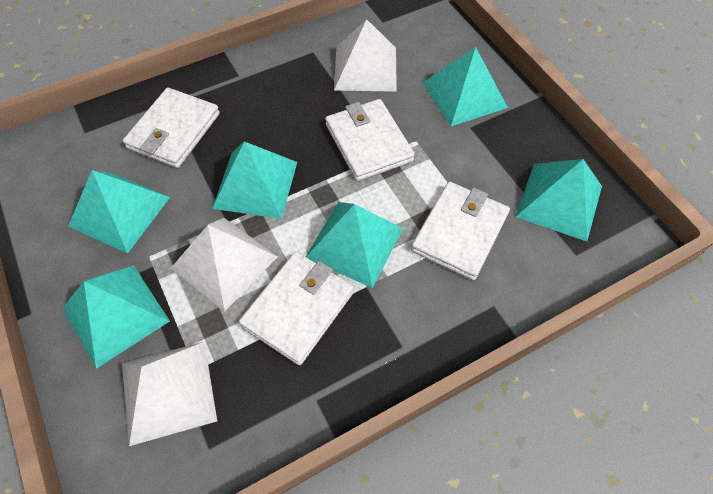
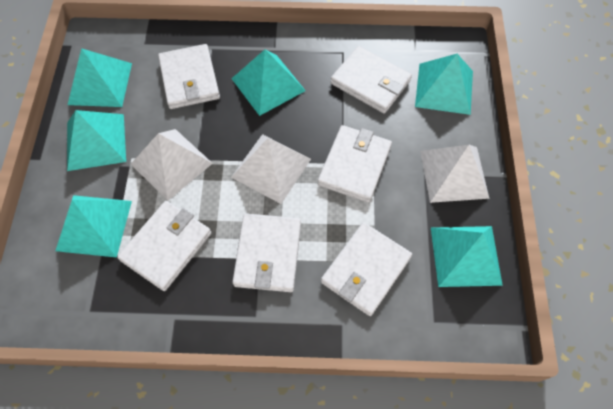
white wallet: 4 -> 6

